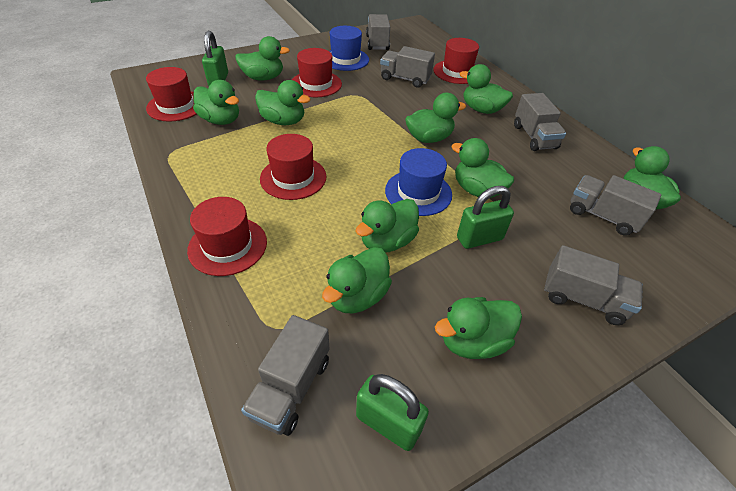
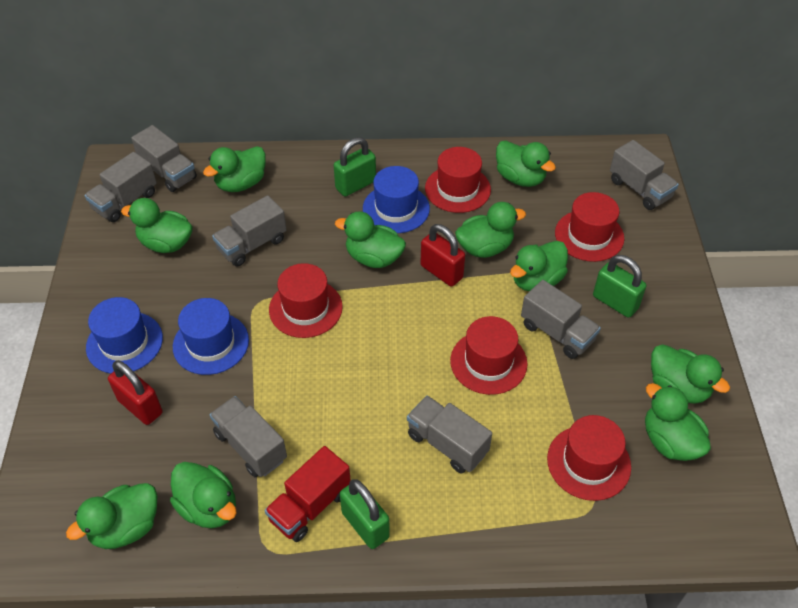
blue hat: 2 -> 3
grey truck: 6 -> 7
red padlock: 0 -> 2
red truck: 0 -> 1

